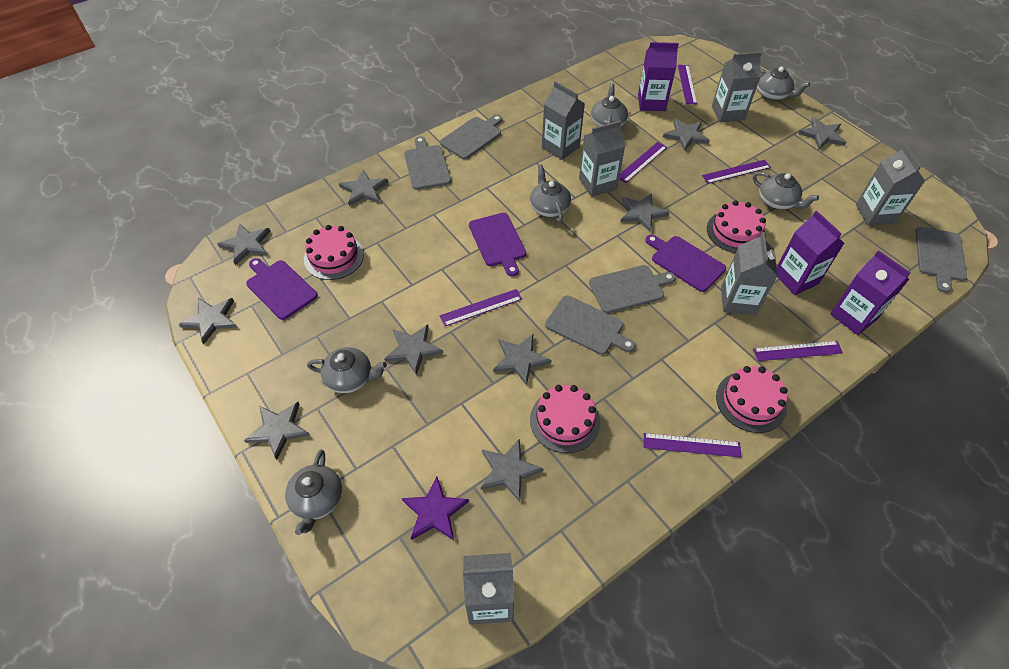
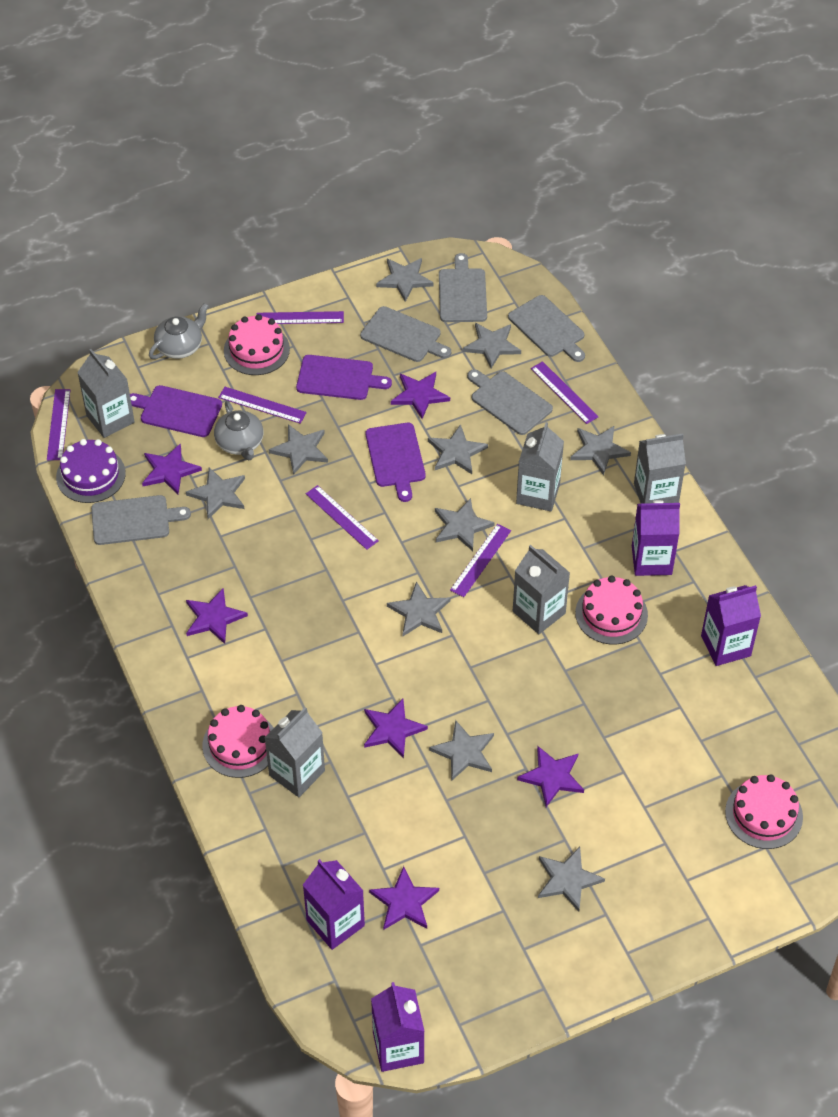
grey carton: 6 -> 5
grey teapot: 6 -> 2
purple cake: 0 -> 1
purple carton: 3 -> 4
purple star: 1 -> 6

